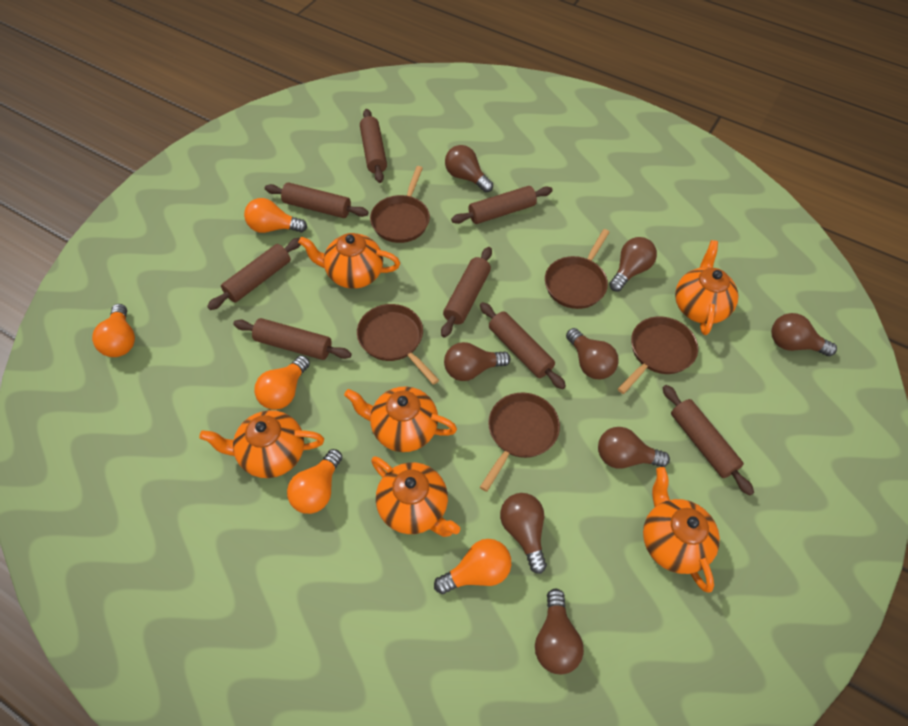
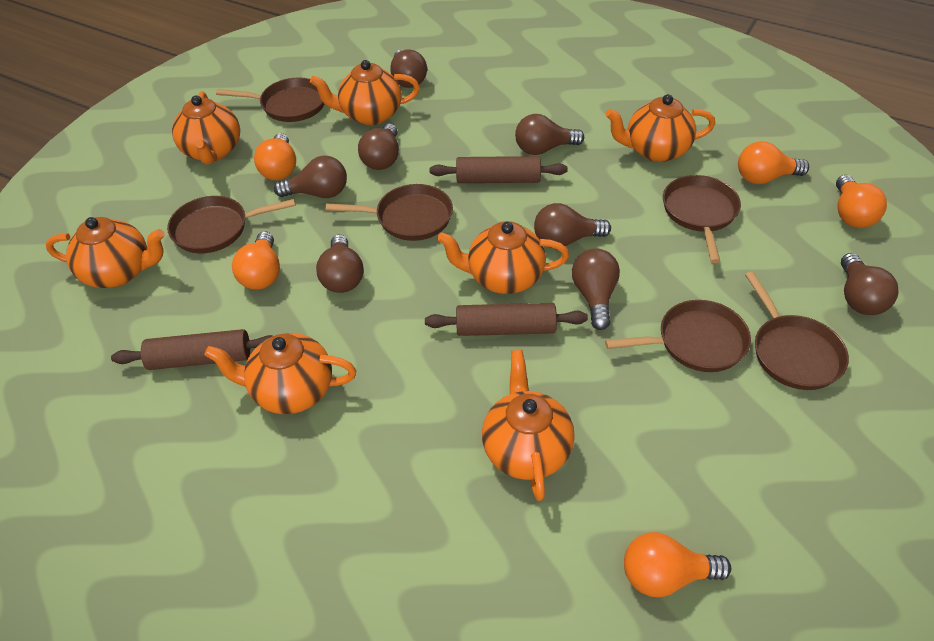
brown pan: 5 -> 6
brown rolling pin: 8 -> 3
orange teapot: 6 -> 7

